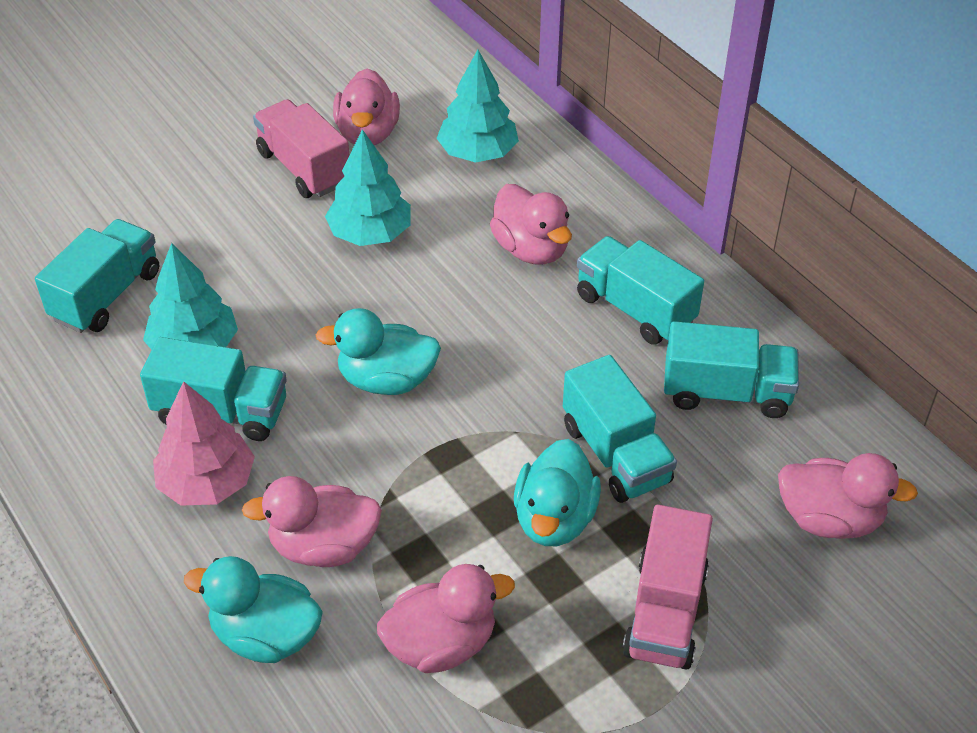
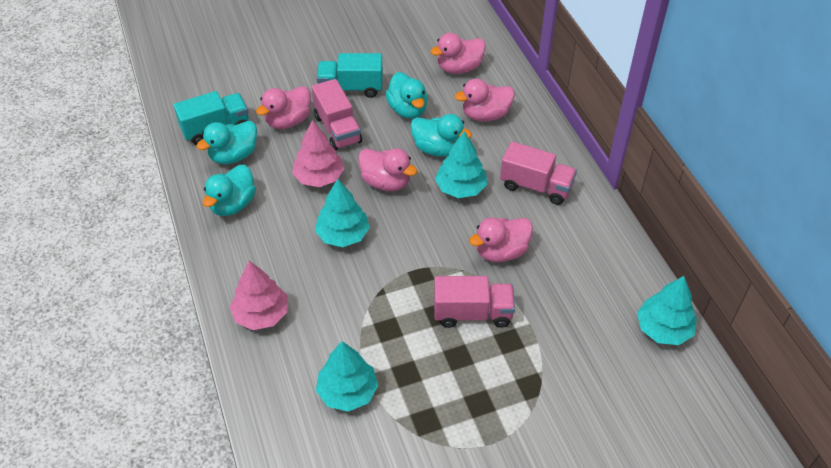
pink tree: 1 -> 2
pink truck: 2 -> 3
turquoise duck: 3 -> 4
turquoise tree: 3 -> 4
turquoise truck: 5 -> 2

